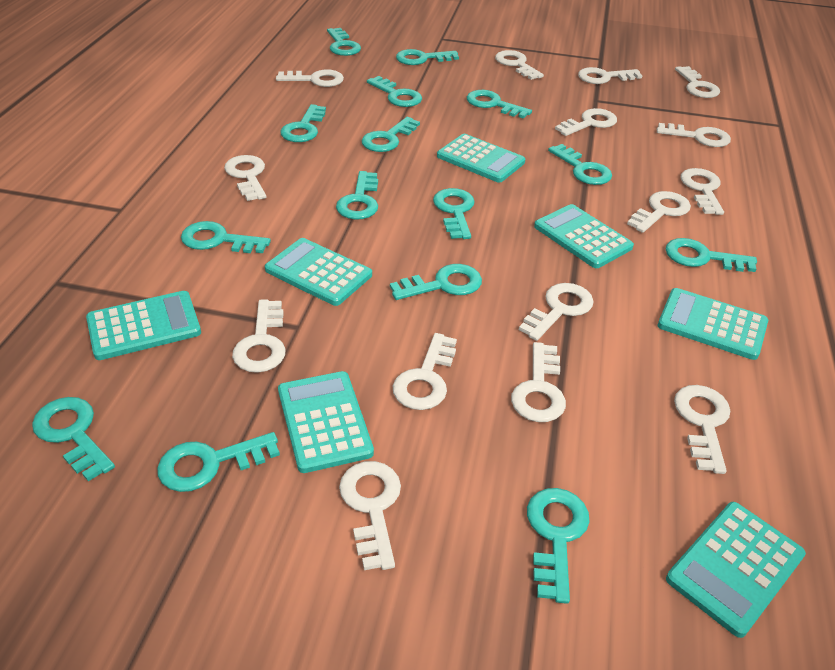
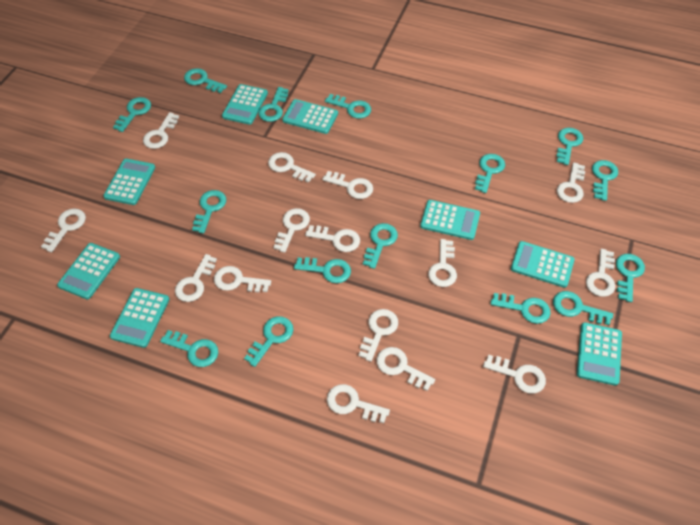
turquoise calculator: 7 -> 8

